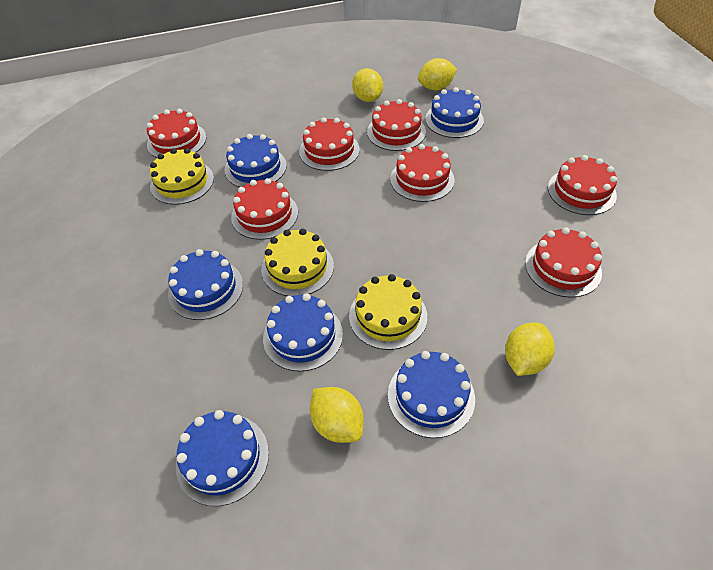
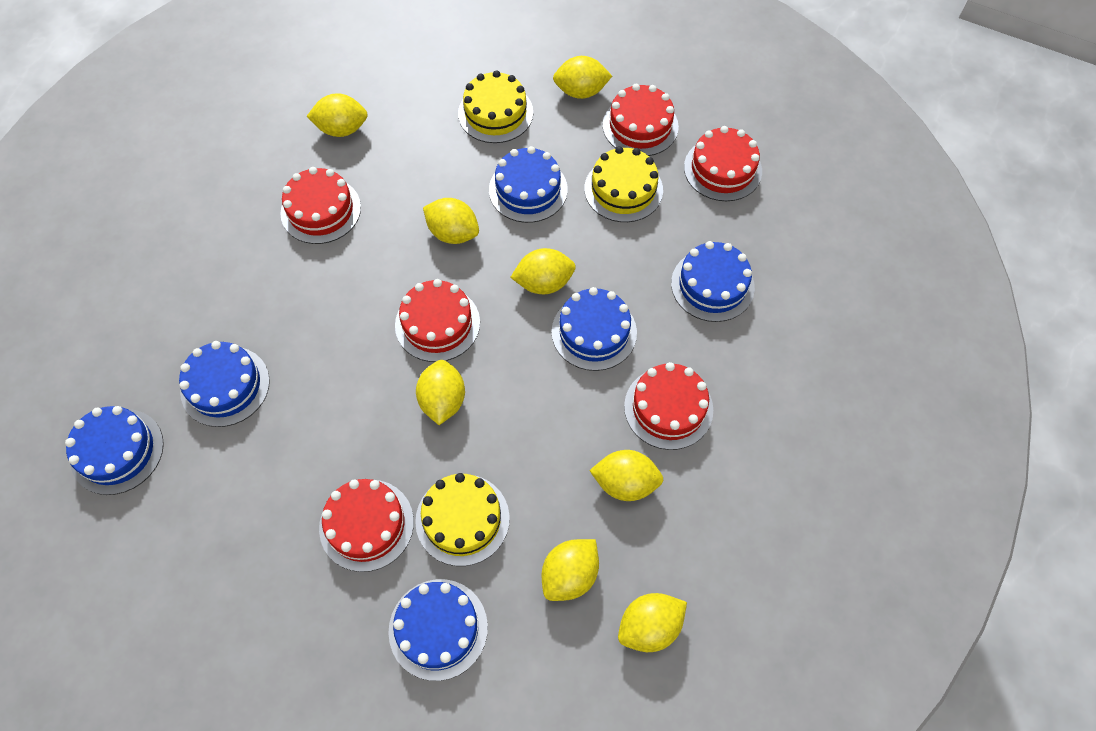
red cake: 7 -> 6
yellow lemon: 4 -> 8

